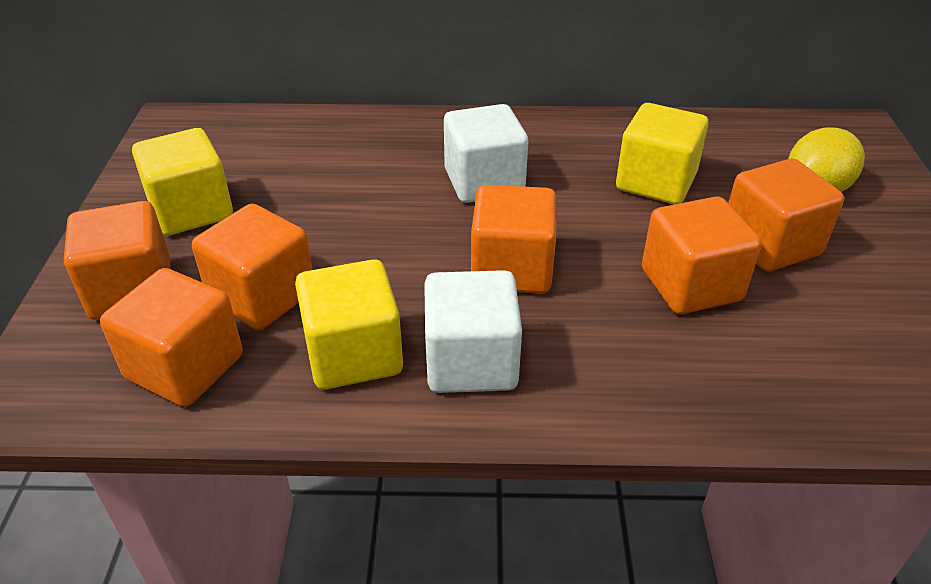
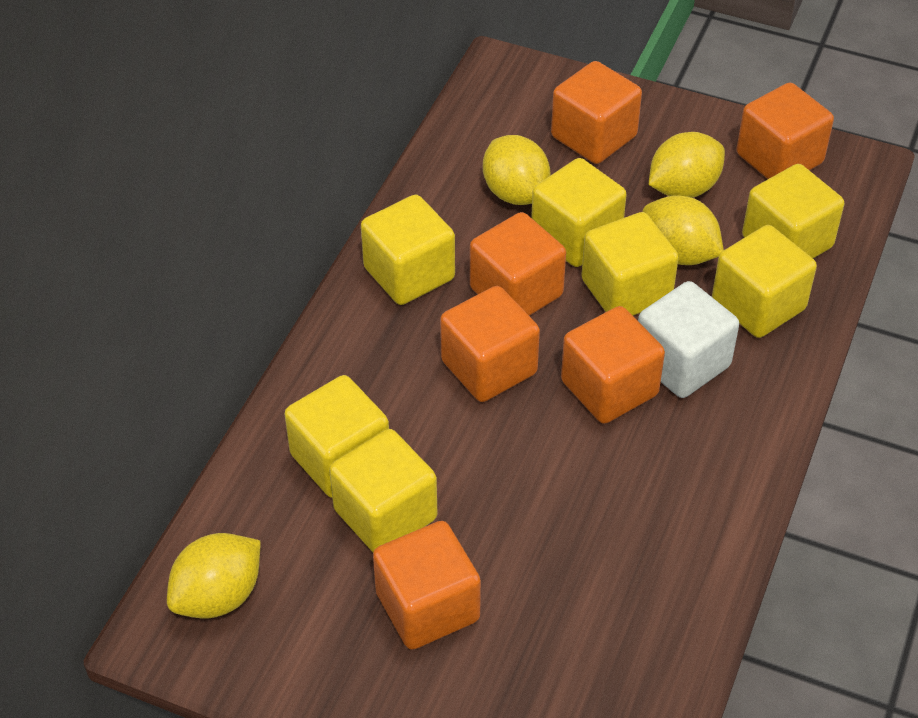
white cube: 2 -> 1
yellow cube: 3 -> 7
yellow lemon: 1 -> 4

